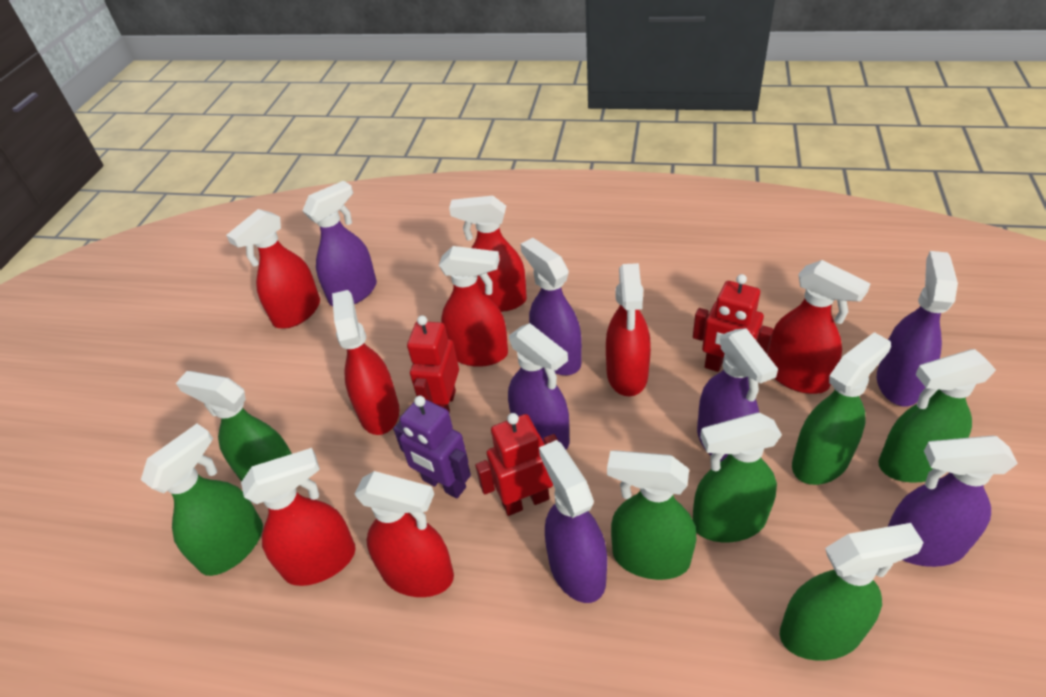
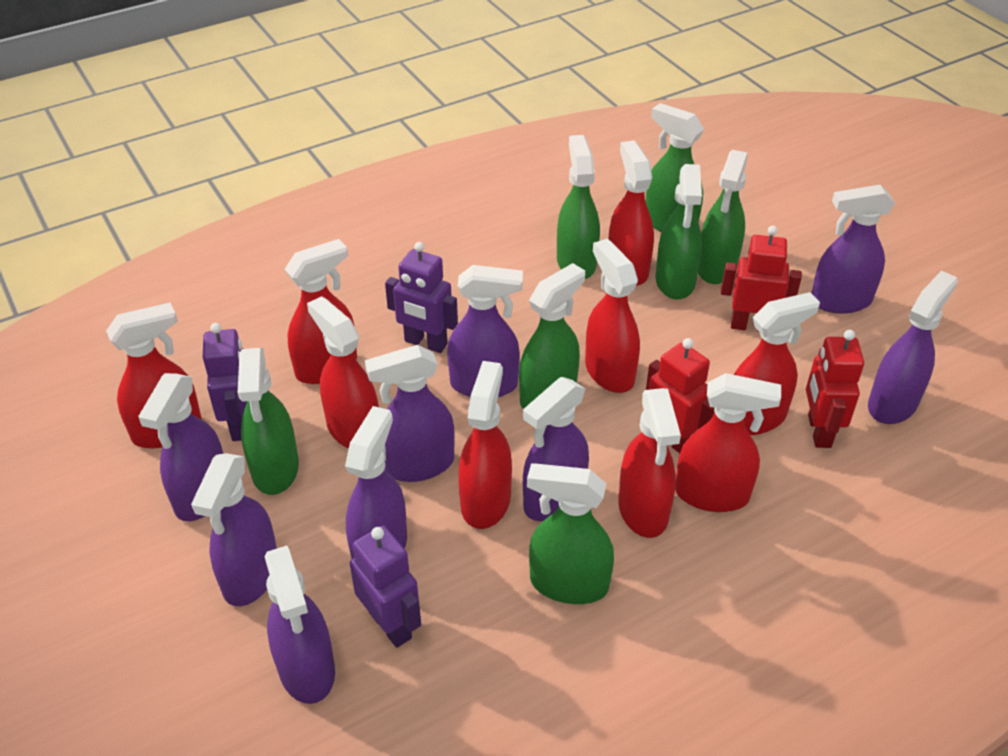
purple robot: 1 -> 3
purple spray bottle: 7 -> 9
red spray bottle: 8 -> 9

